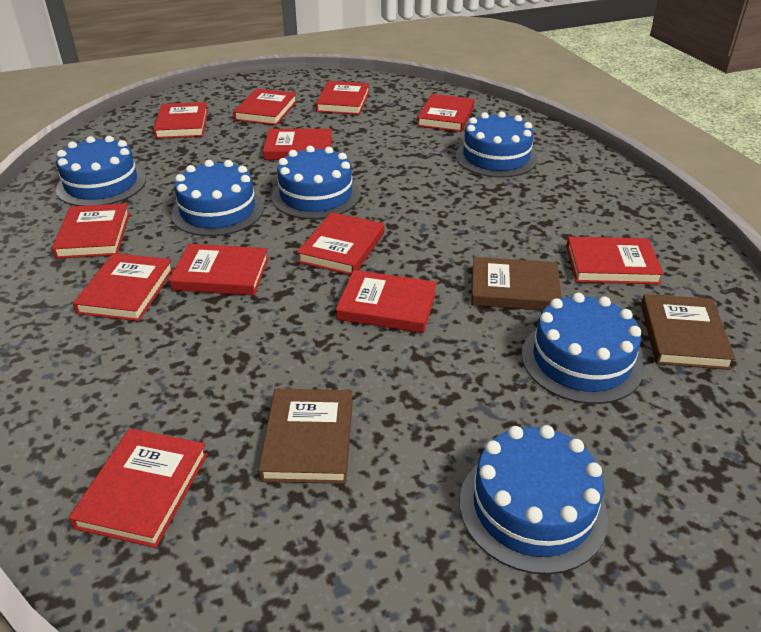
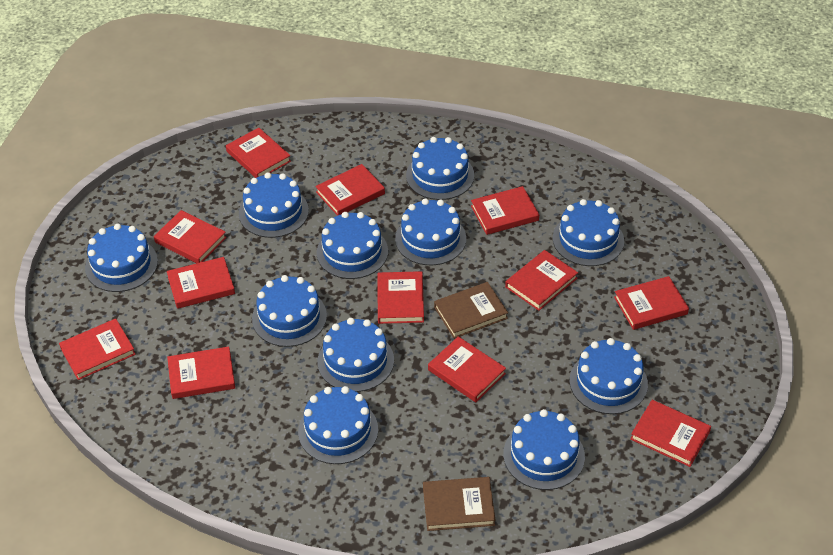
blue cake: 6 -> 11
brown book: 3 -> 2

